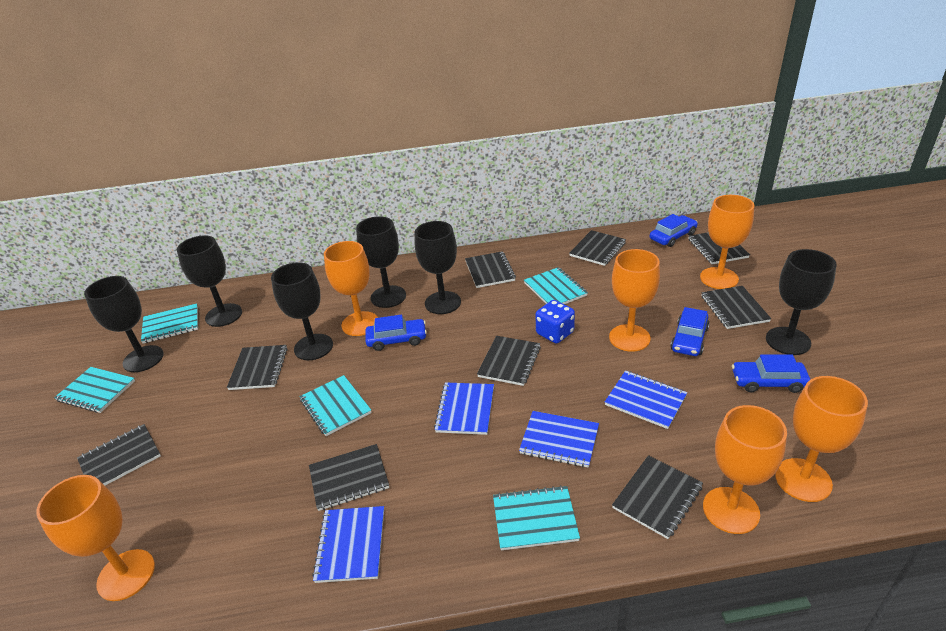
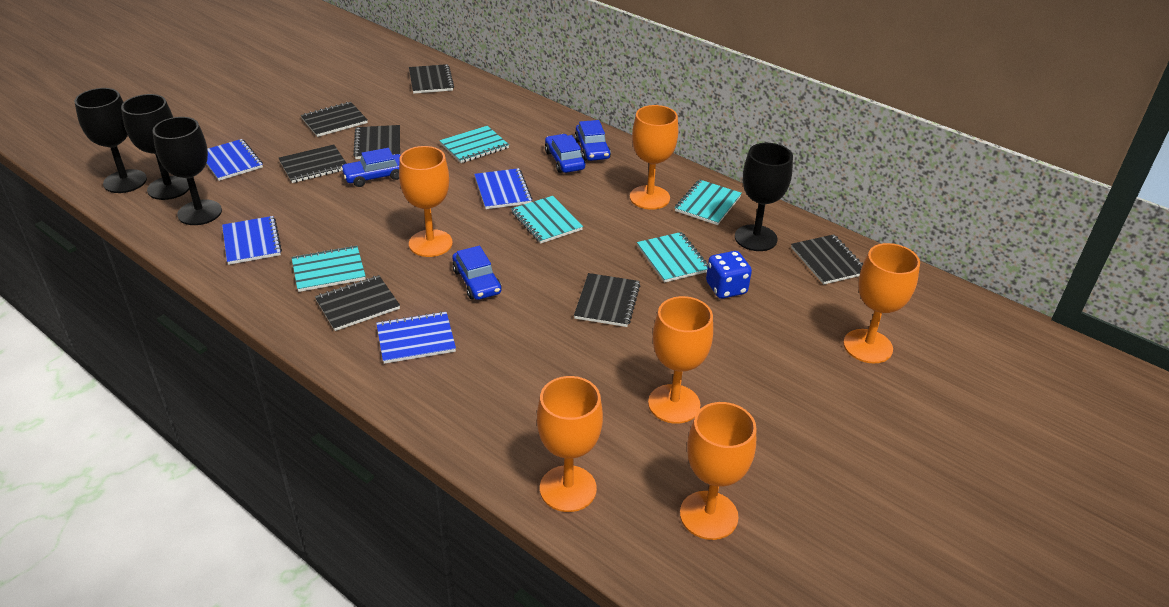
black goblet: 6 -> 4
black notebook: 9 -> 7

